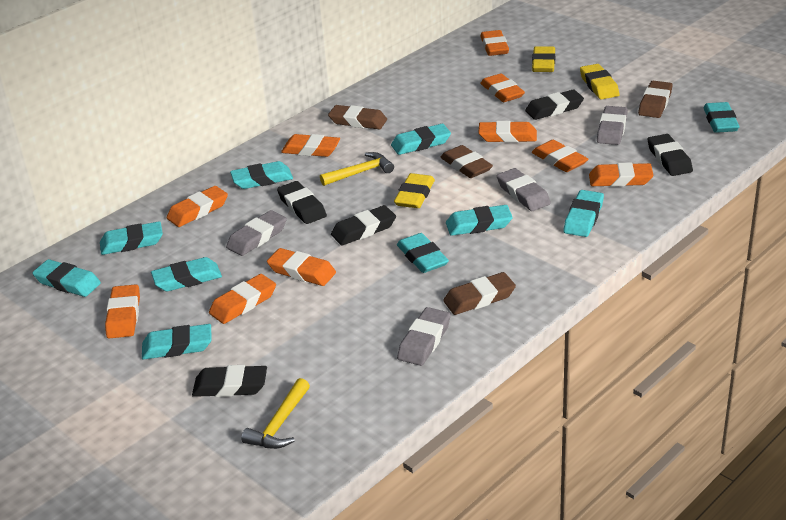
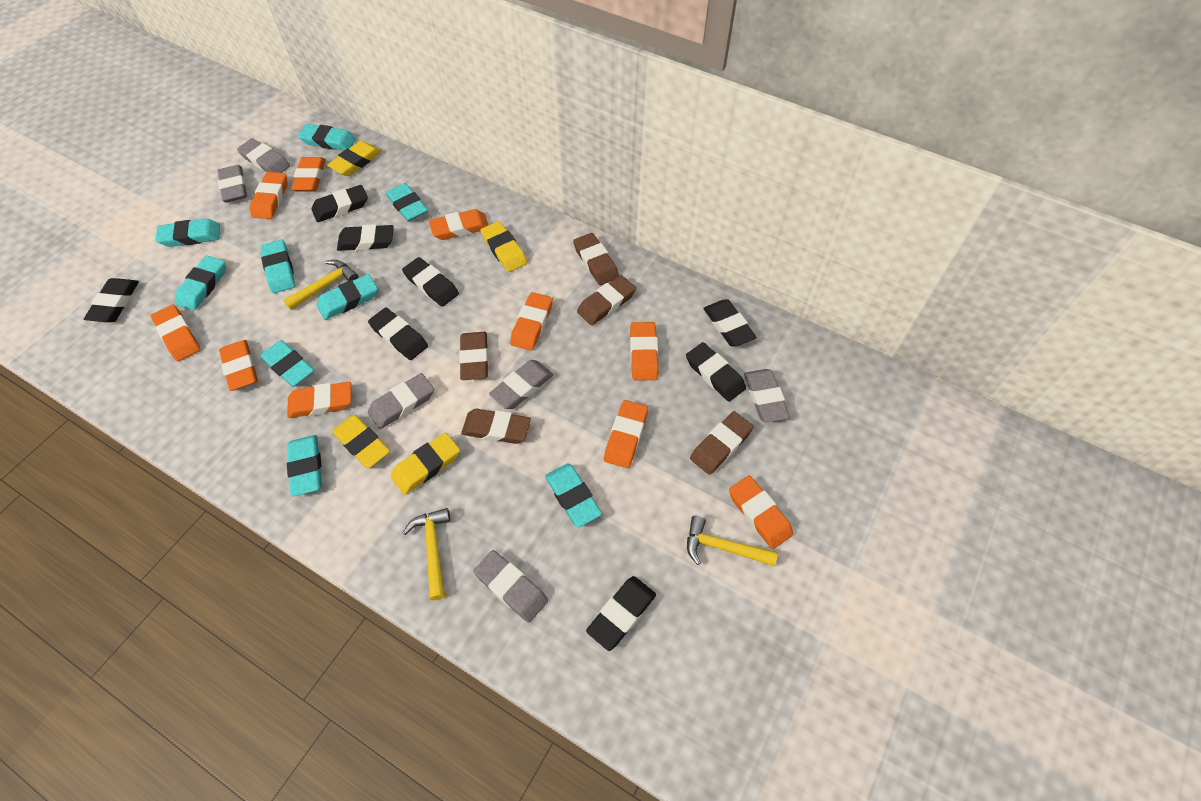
black eraser: 5 -> 8
brown eraser: 4 -> 5
grey eraser: 4 -> 6
turquoise eraser: 10 -> 9
yellow eraser: 3 -> 4
yellow hammer: 2 -> 3

